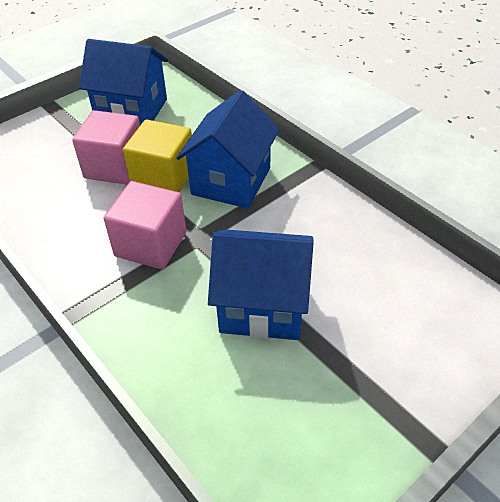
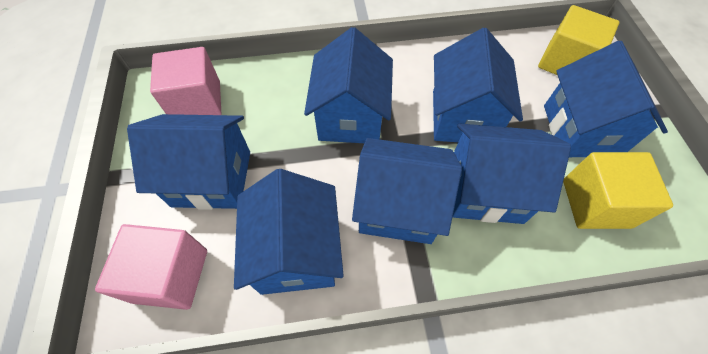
blue house: 3 -> 7
yellow cube: 1 -> 2

